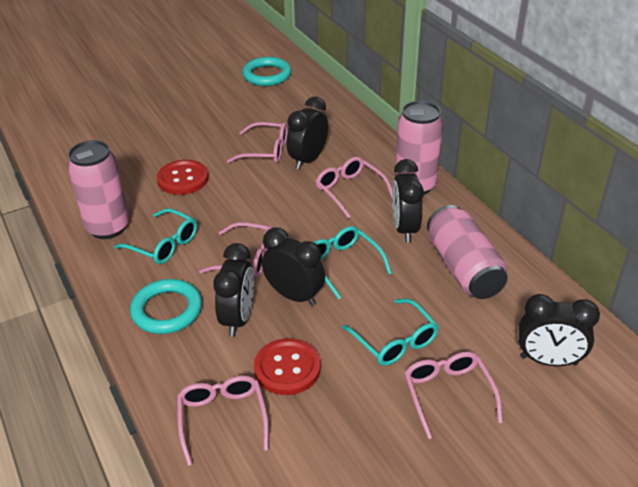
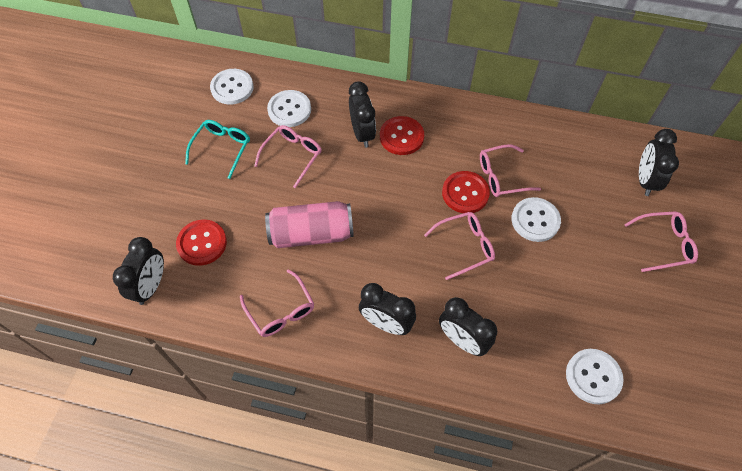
pink can: 3 -> 1
red button: 2 -> 3
turquoise glasses: 3 -> 1
turquoise ring: 2 -> 0
white button: 0 -> 4

